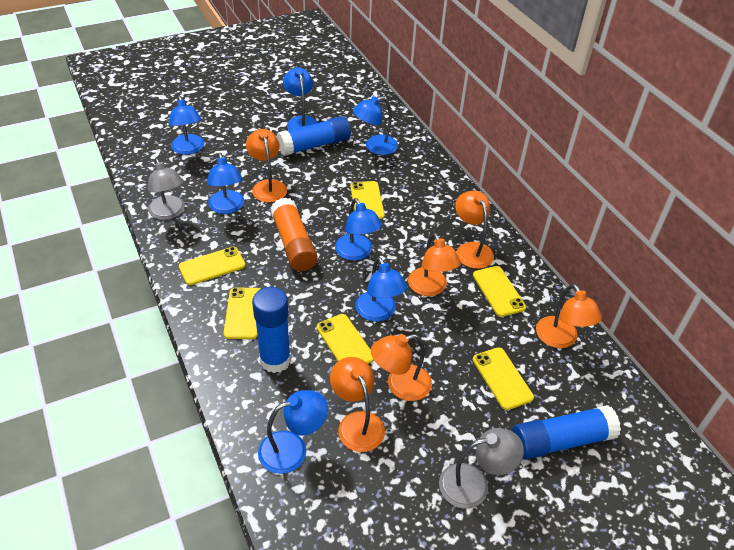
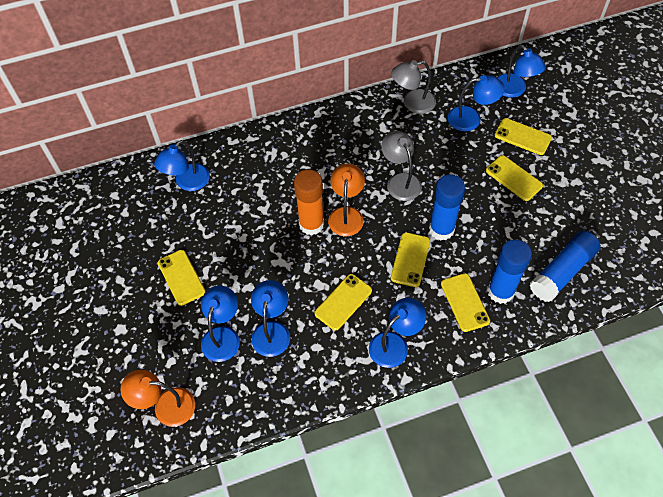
blue lamp: 7 -> 6
orange lamp: 6 -> 2

